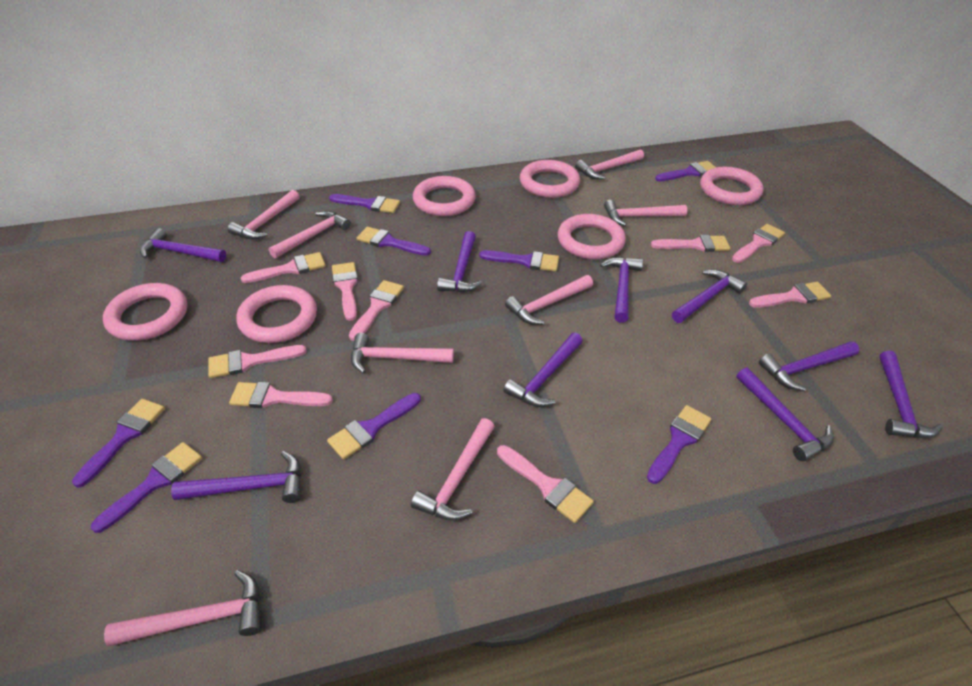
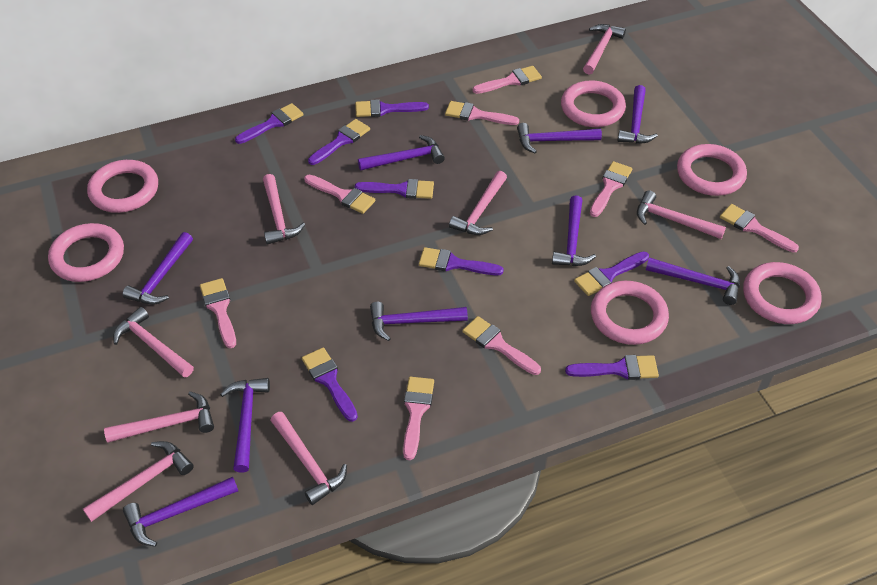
pink brush: 9 -> 8

